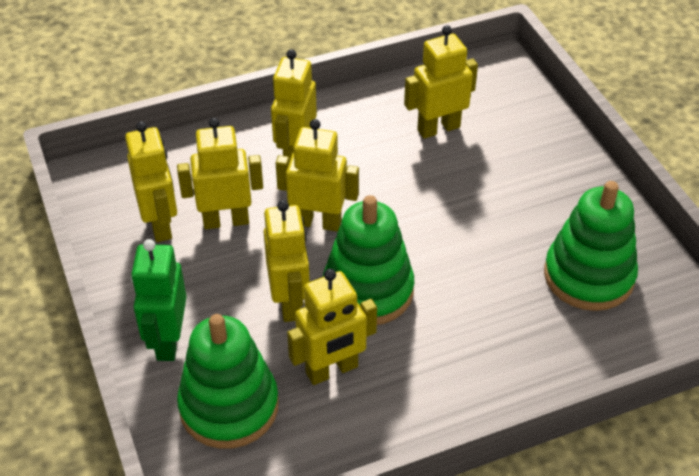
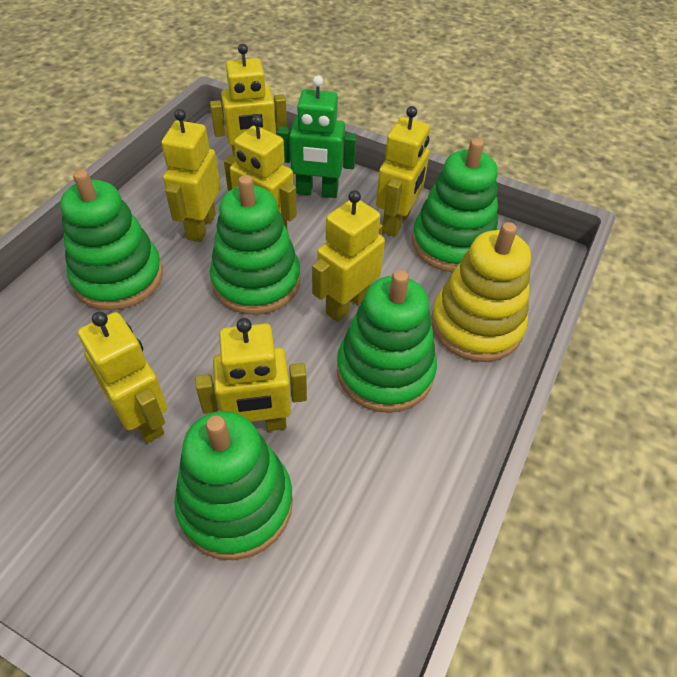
green stacking toy: 3 -> 5
yellow stacking toy: 0 -> 1

